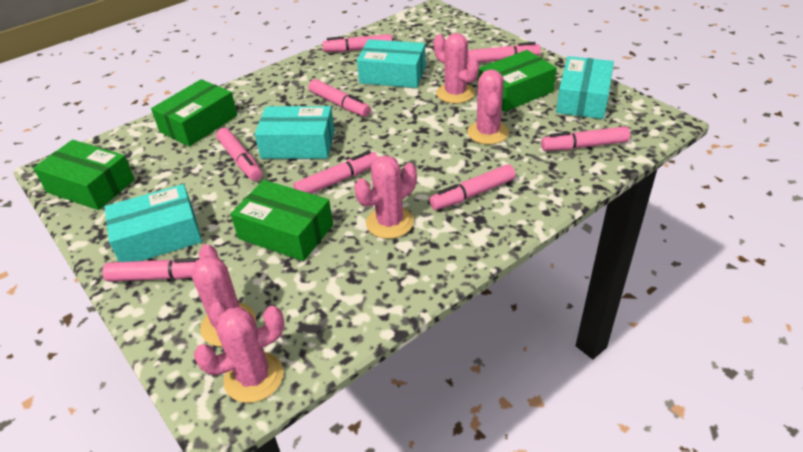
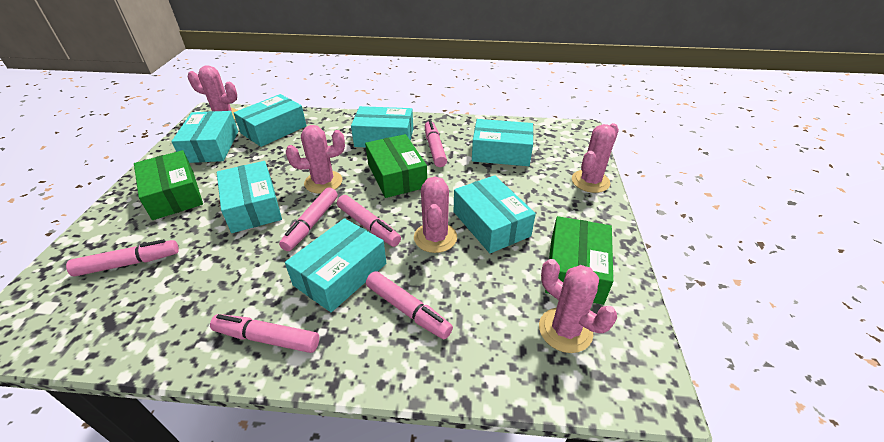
green box: 4 -> 3
pink marker: 8 -> 6
turquoise box: 4 -> 7

